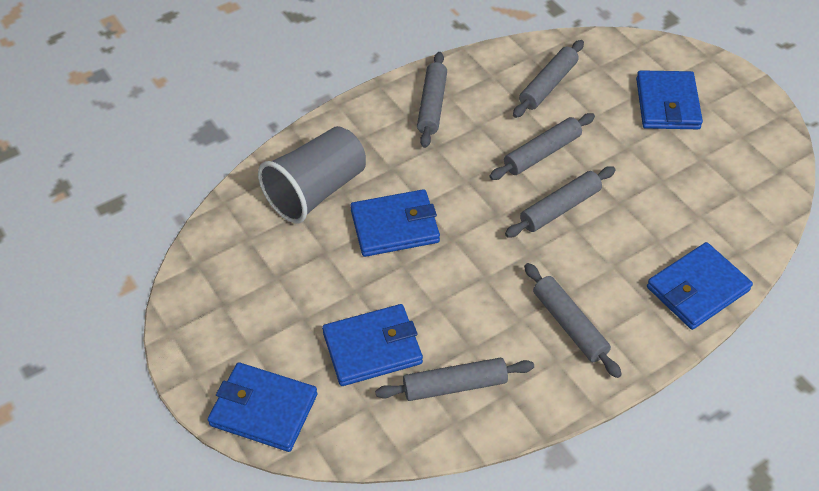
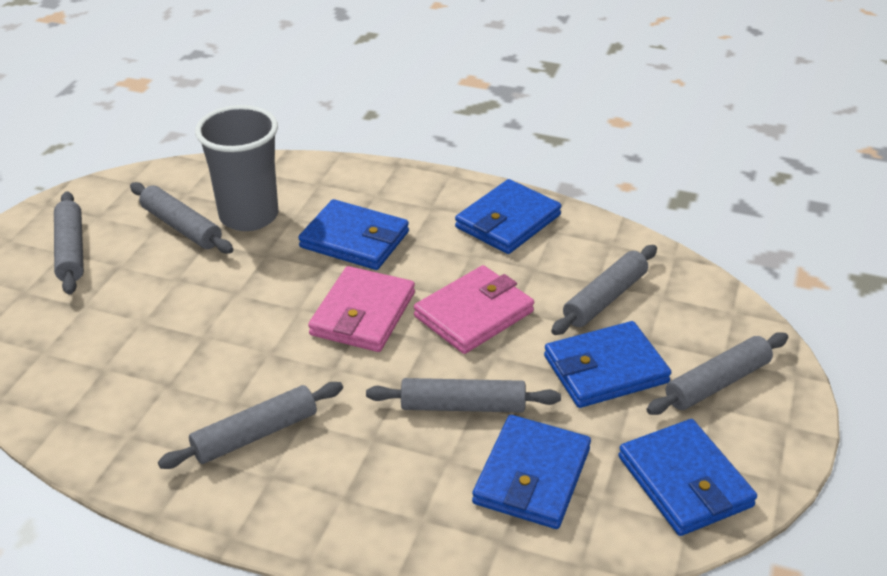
pink wallet: 0 -> 2

